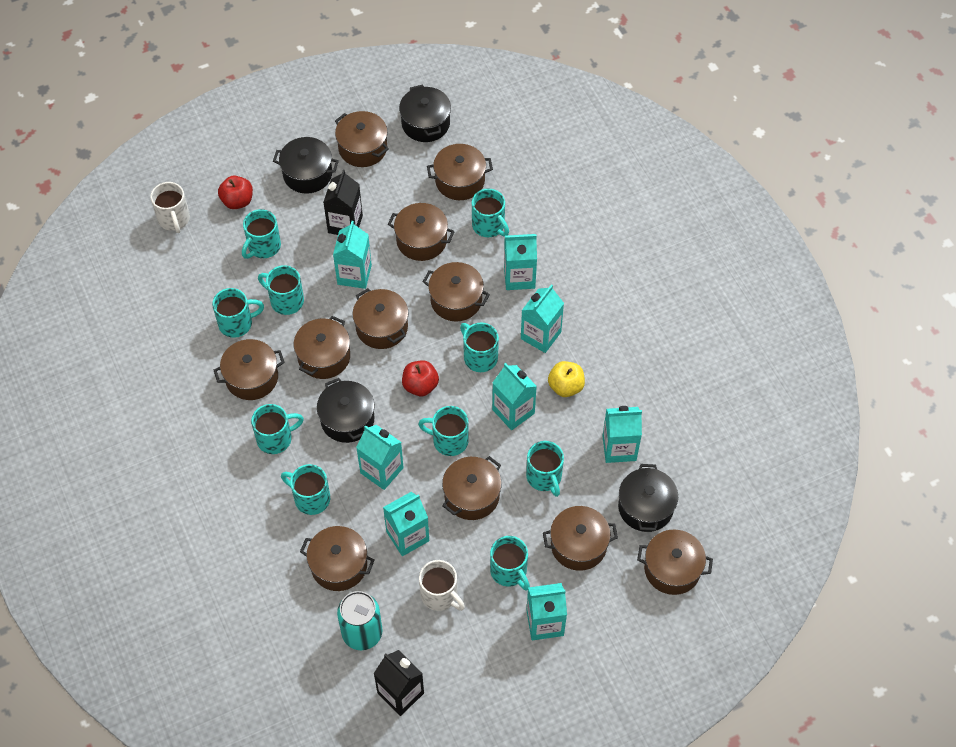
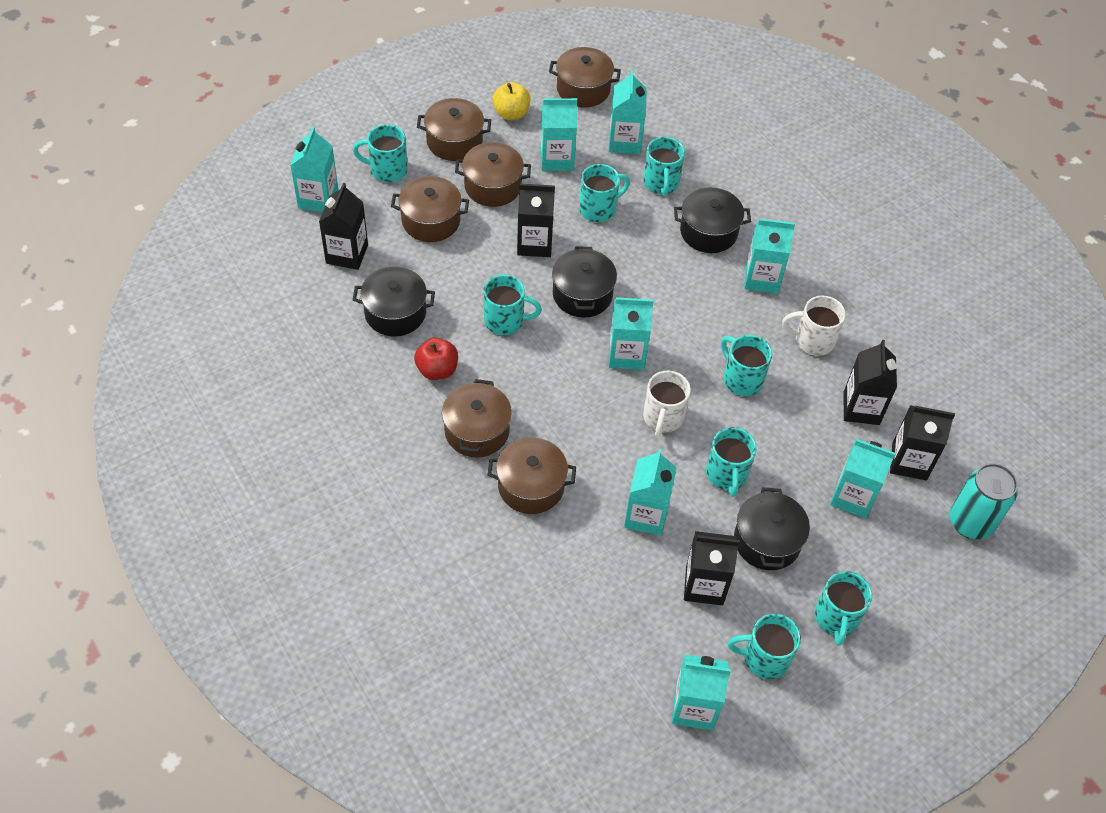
black carton: 2 -> 5
brown pot: 11 -> 6
red apple: 2 -> 1
turquoise mug: 10 -> 8

